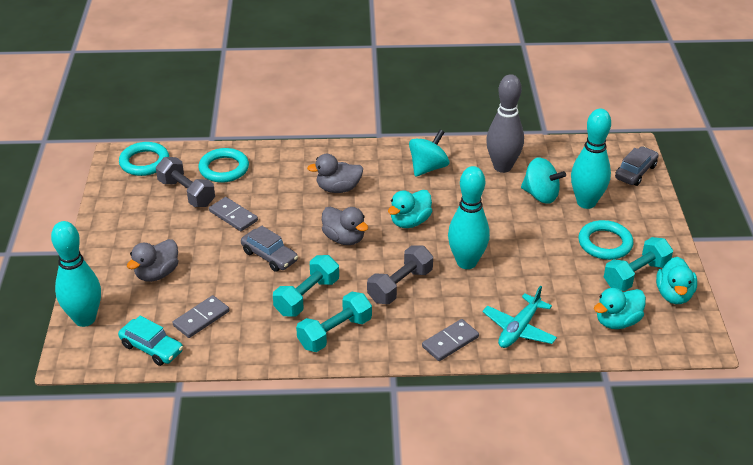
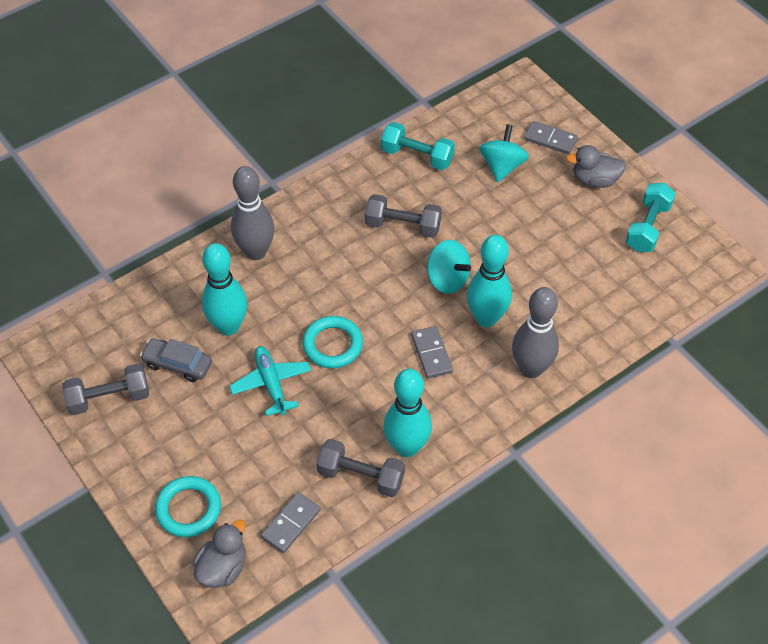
grey bowling pin: 1 -> 2
grey car: 2 -> 1
grey duck: 3 -> 2
grey dumbbell: 2 -> 3
turquoise car: 1 -> 0
turquoise duck: 3 -> 0
turquoise dumbbell: 3 -> 2
turquoise ring: 3 -> 2

